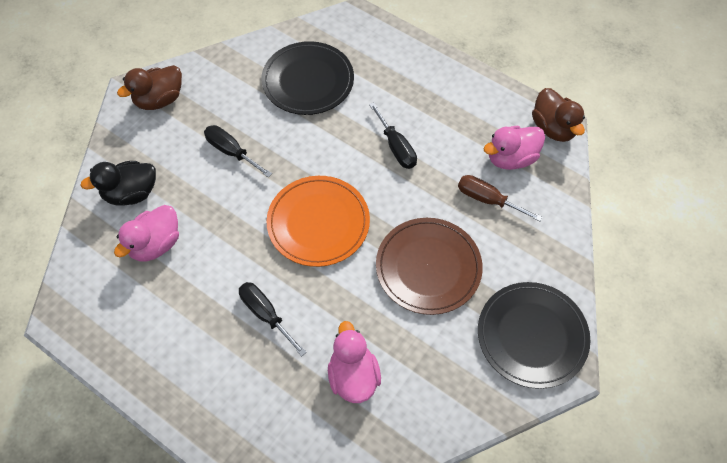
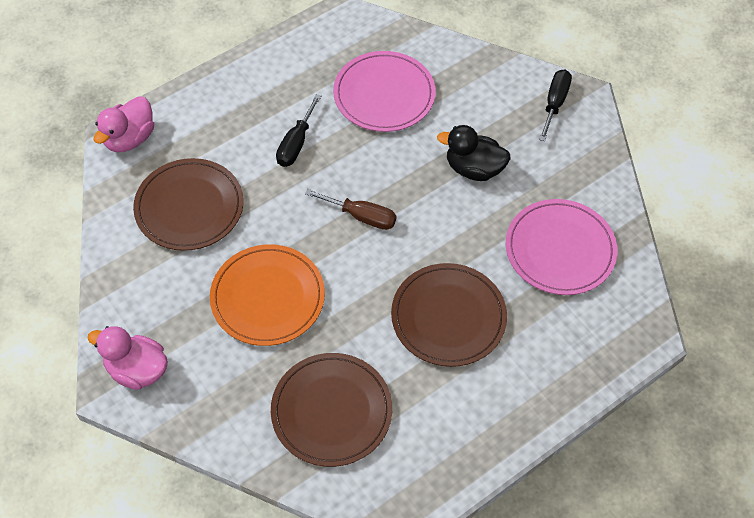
black plate: 2 -> 0
black screwdriver: 3 -> 2
brown duck: 2 -> 0
brown plate: 1 -> 3
pink duck: 3 -> 2
pink plate: 0 -> 2

